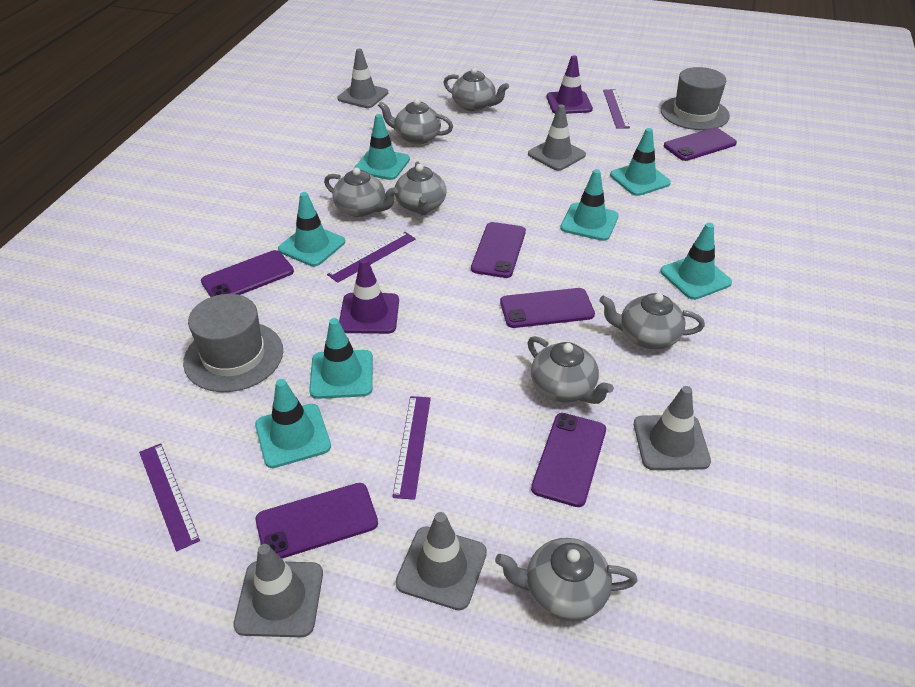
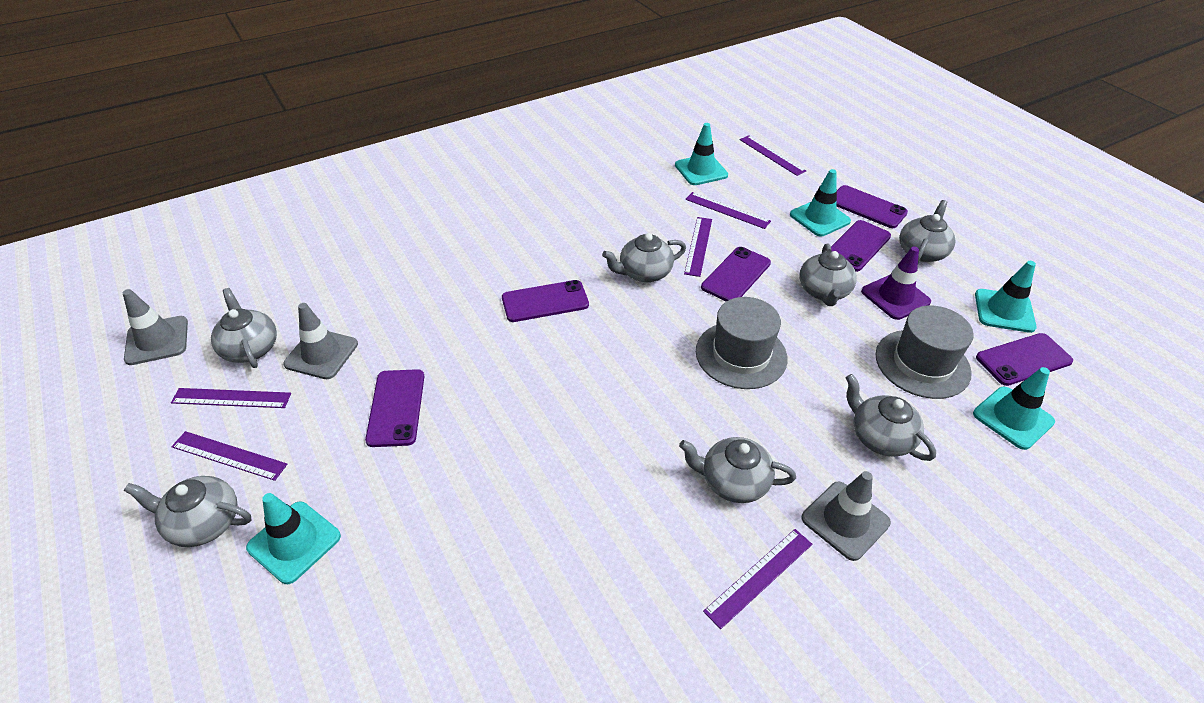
grey traffic cone: 5 -> 3
purple ruler: 4 -> 6
purple traffic cone: 2 -> 1
turquoise traffic cone: 7 -> 5

